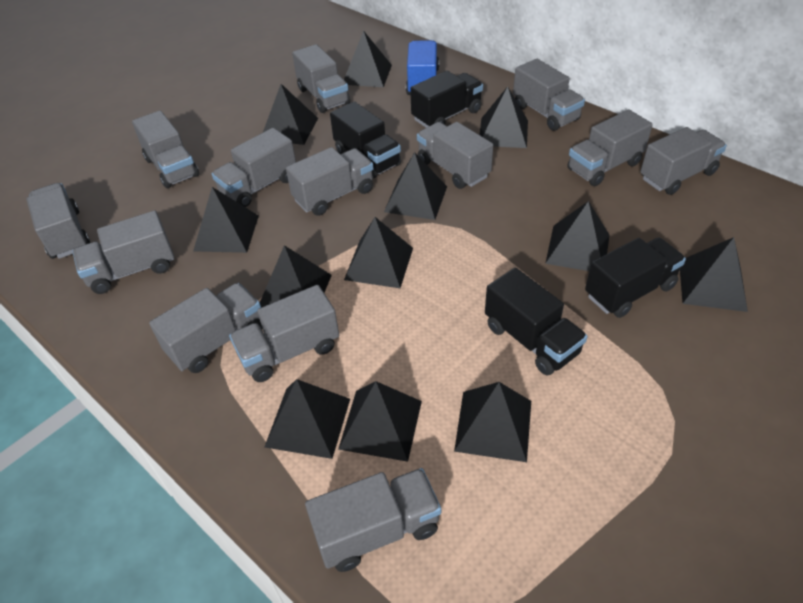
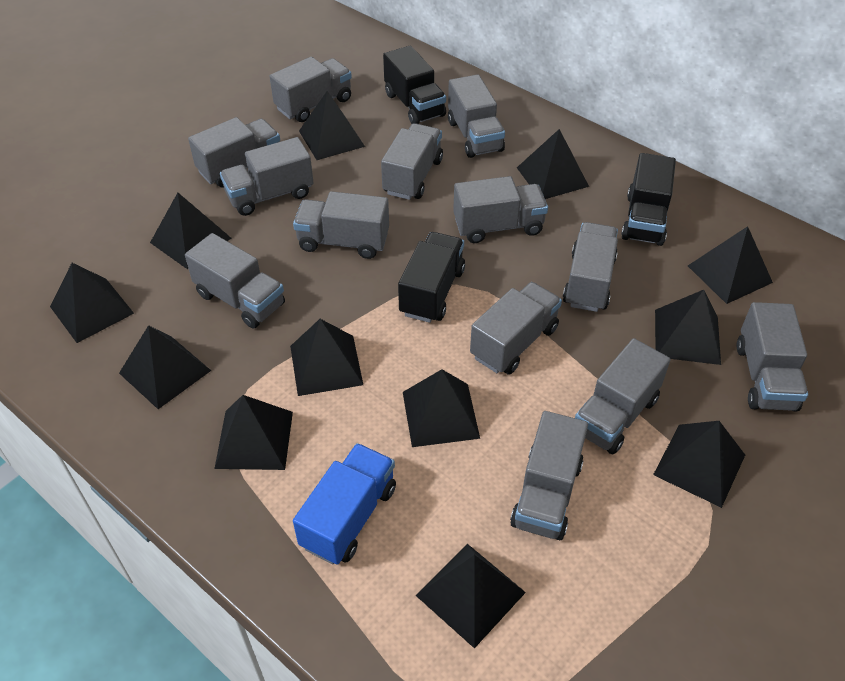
black truck: 4 -> 3

